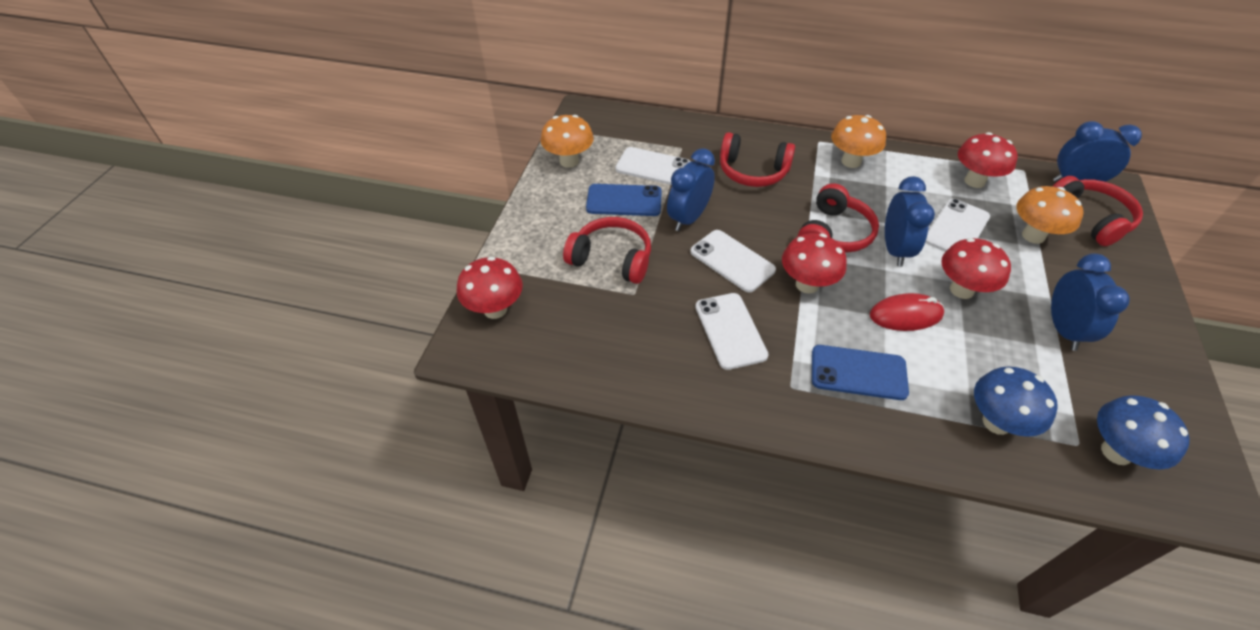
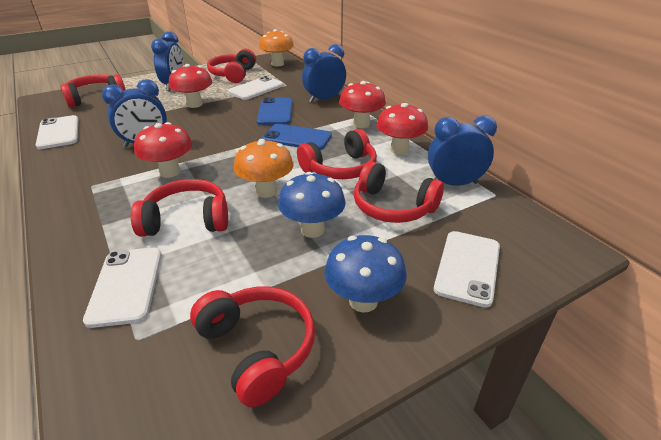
orange mushroom: 3 -> 2
red headphones: 4 -> 6
red mouse: 1 -> 0

